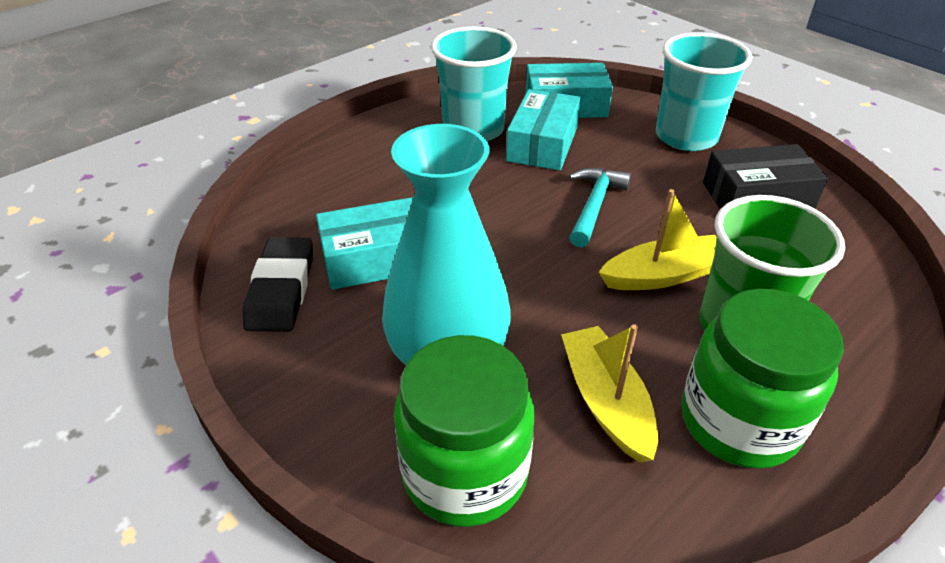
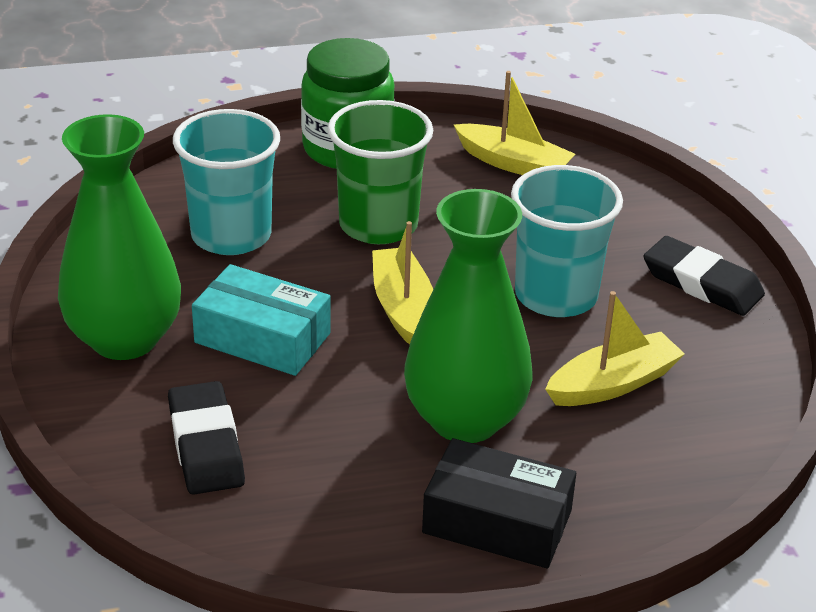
black eraser: 1 -> 2
green jar: 2 -> 1
green vase: 0 -> 2
turquoise box: 3 -> 1
turquoise hammer: 1 -> 0
turquoise vase: 1 -> 0
yellow boat: 2 -> 3

